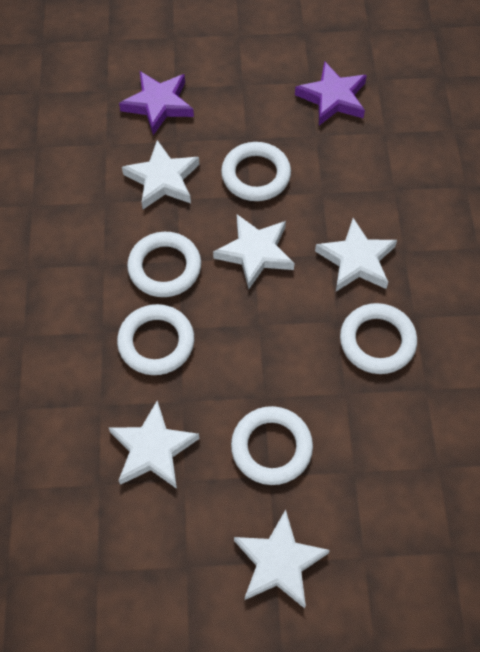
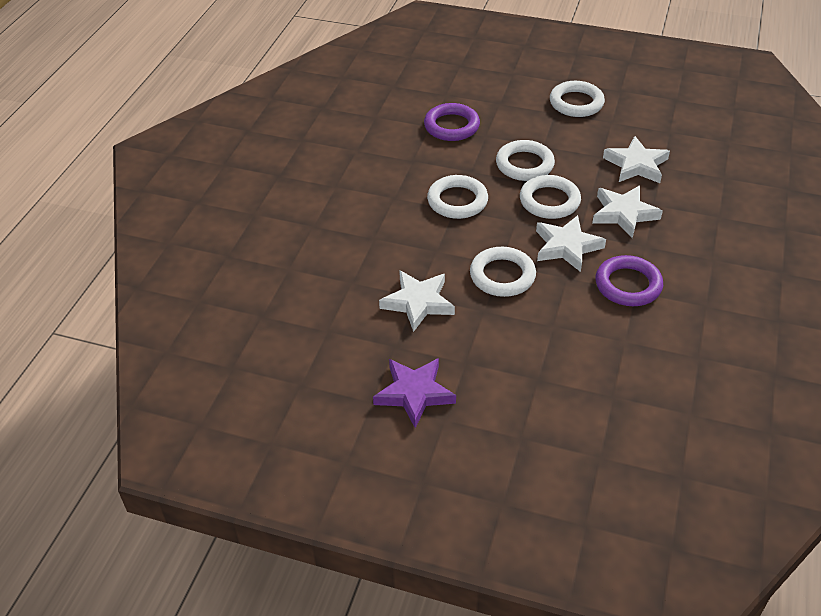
purple ring: 0 -> 2
purple star: 2 -> 1
white star: 5 -> 4

